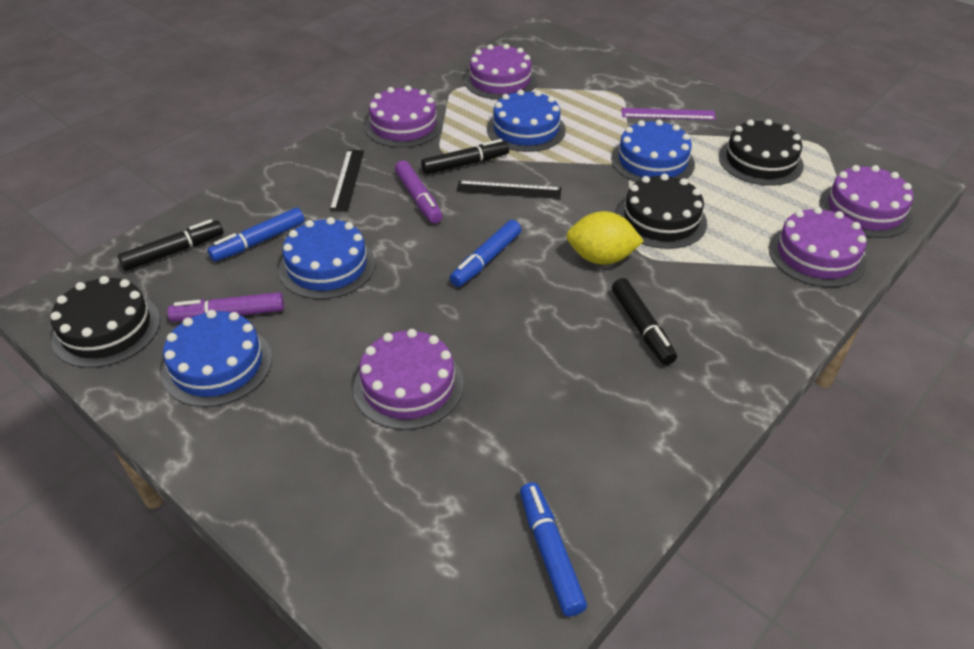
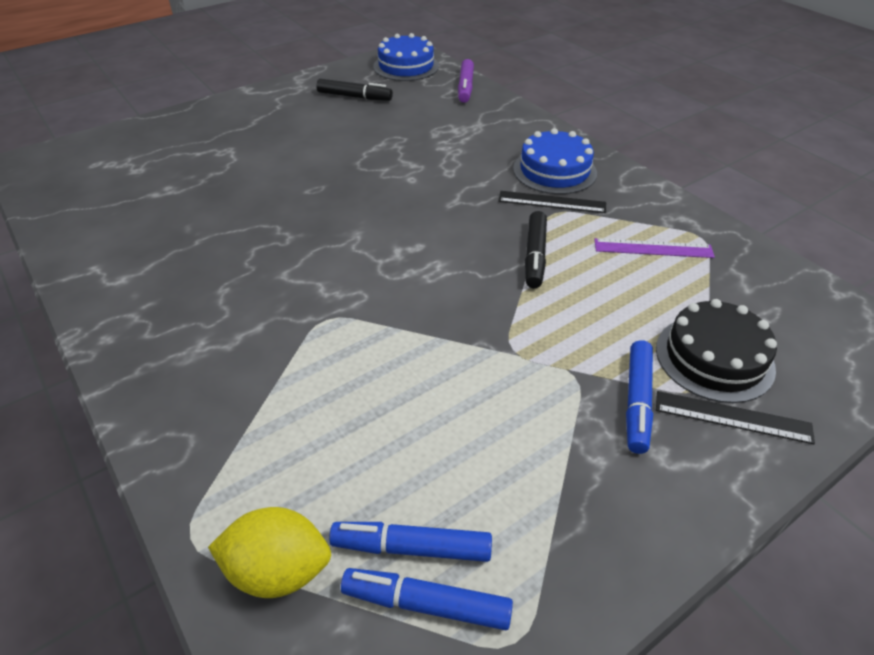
black cake: 3 -> 1
black marker: 3 -> 2
blue cake: 4 -> 2
purple cake: 5 -> 0
purple marker: 2 -> 1

